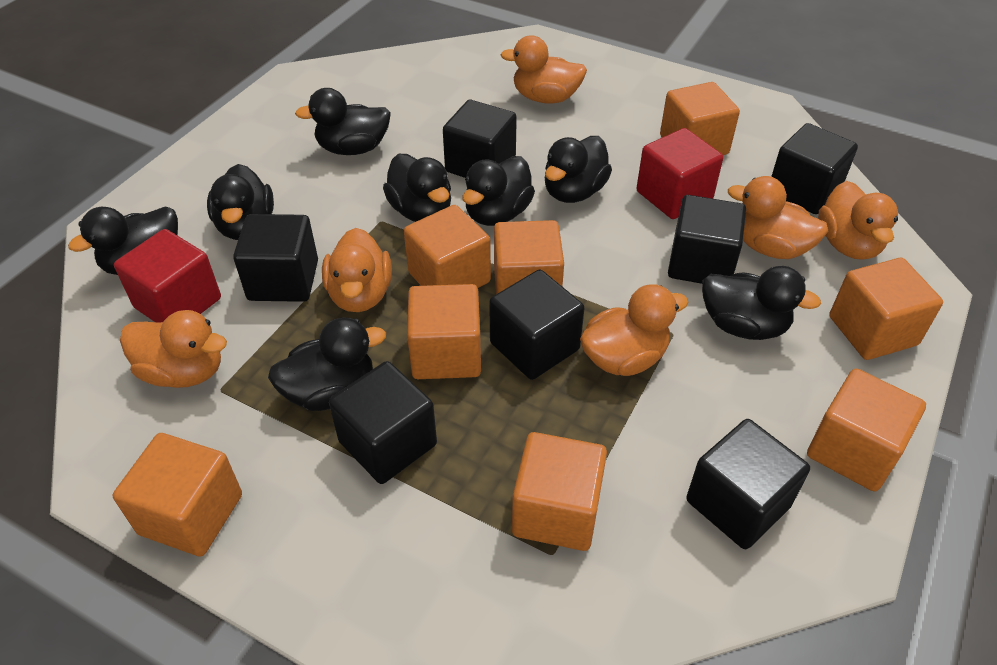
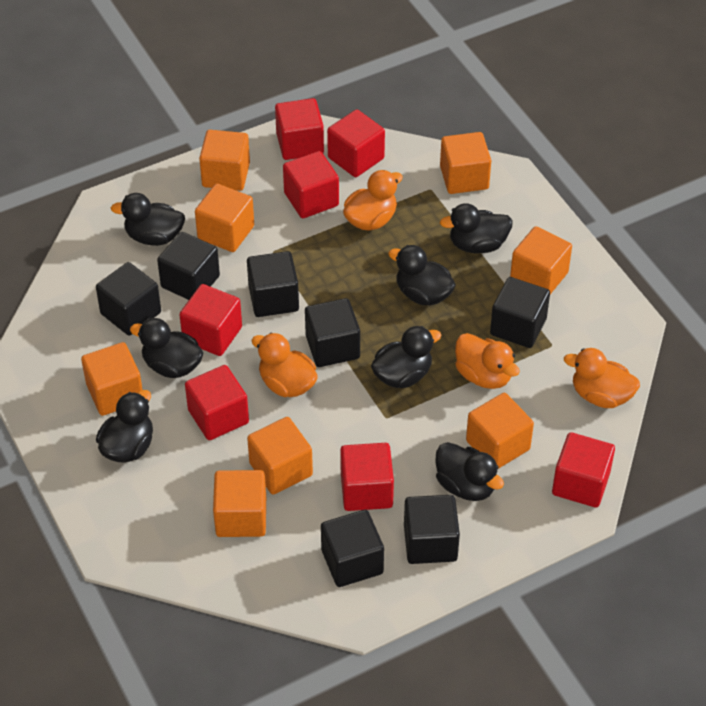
black duck: 8 -> 7
orange duck: 6 -> 4
red cube: 2 -> 7

